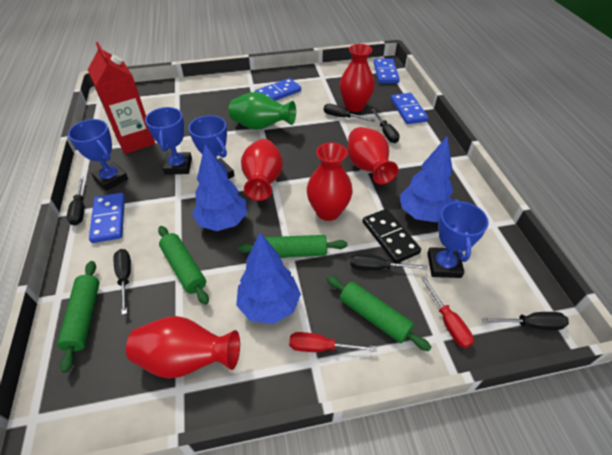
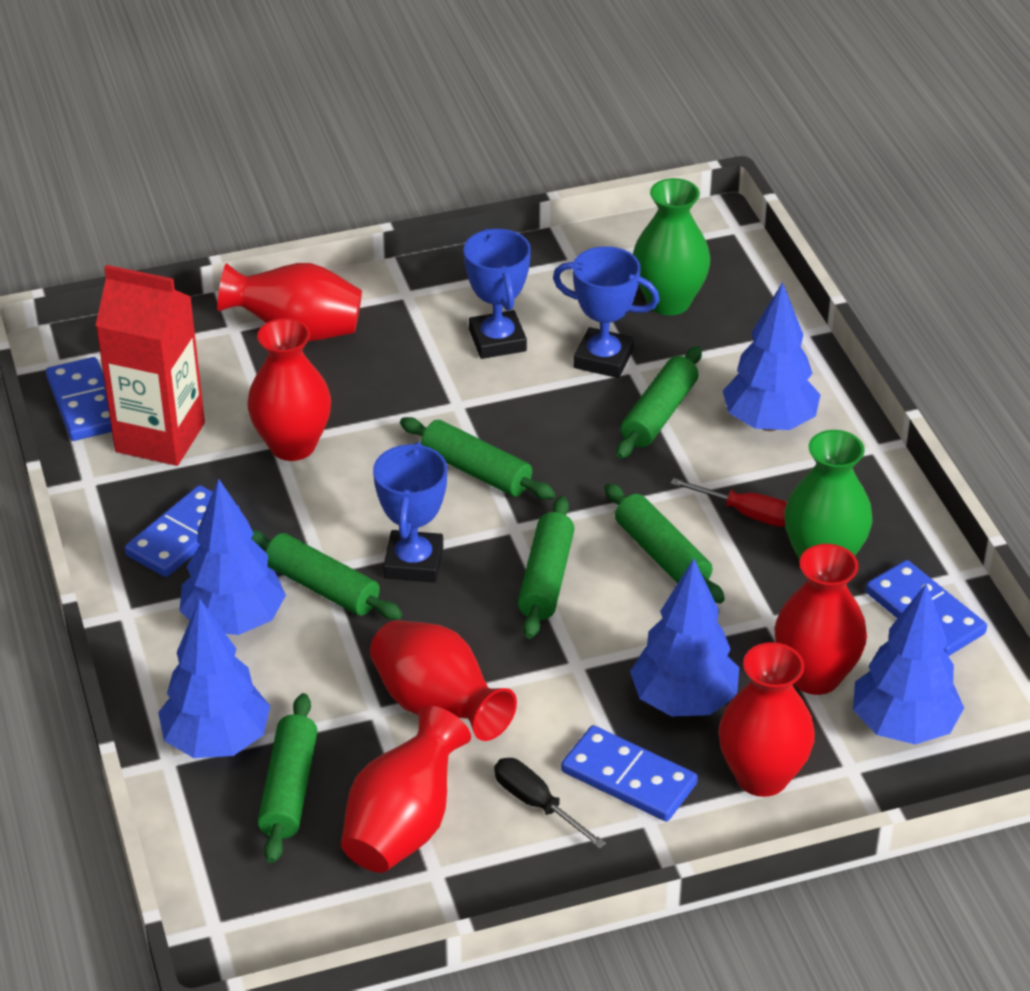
black domino: 1 -> 0
black screwdriver: 6 -> 1
blue tree: 3 -> 5
blue trophy: 4 -> 3
green rolling pin: 4 -> 6
green vase: 1 -> 2
red screwdriver: 2 -> 1
red vase: 5 -> 6

